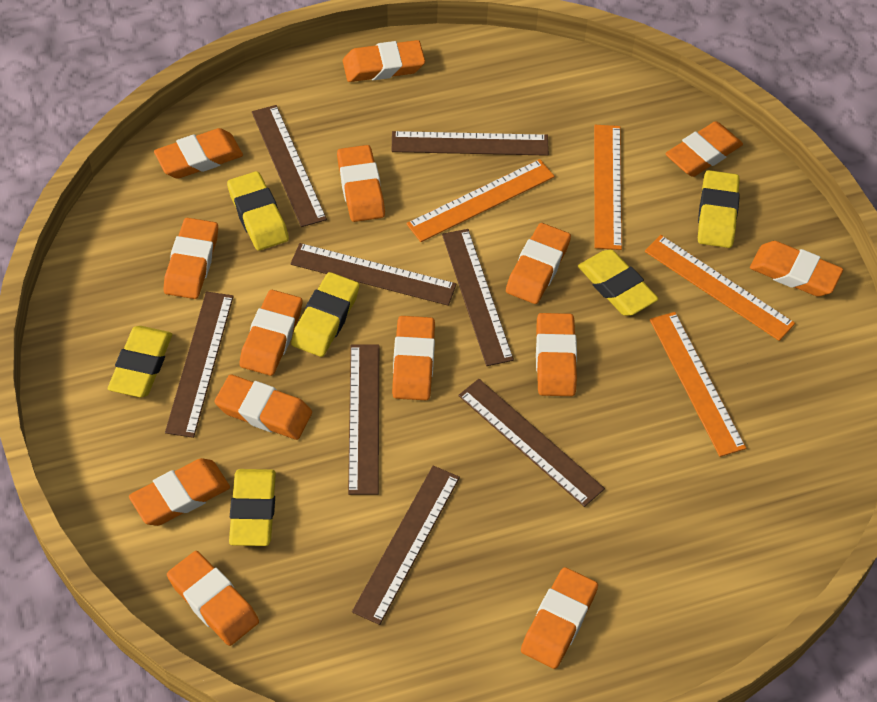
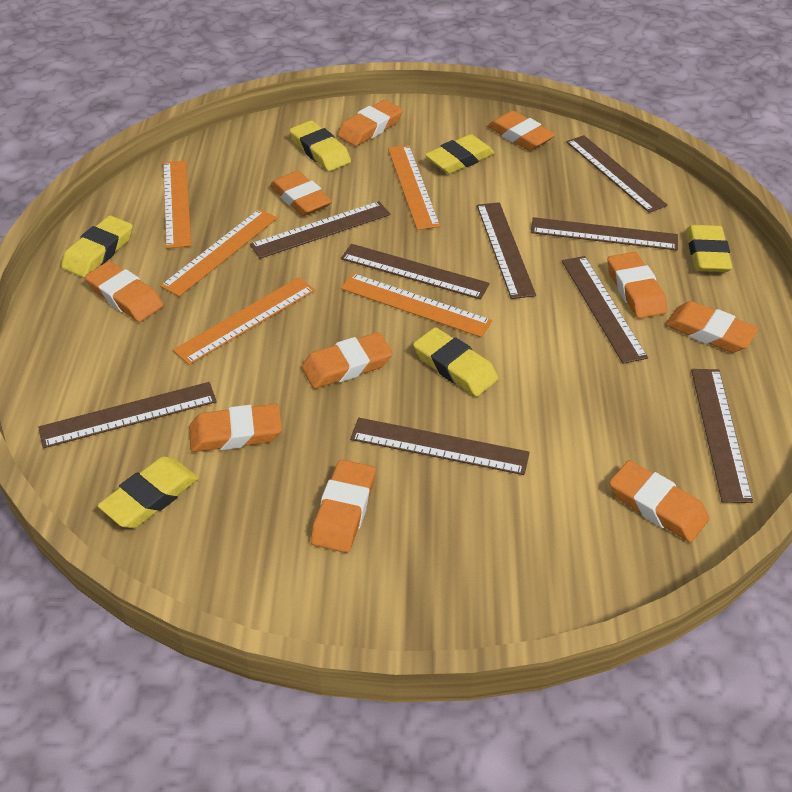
brown ruler: 8 -> 9
orange eraser: 14 -> 10
orange ruler: 4 -> 5

